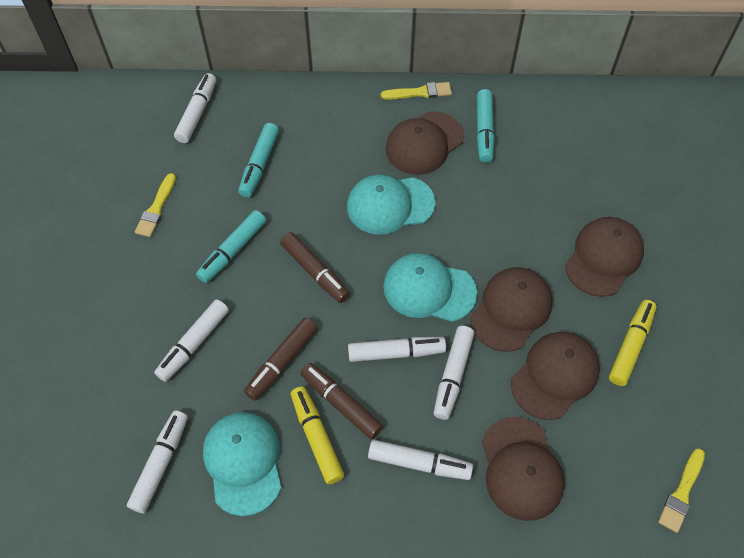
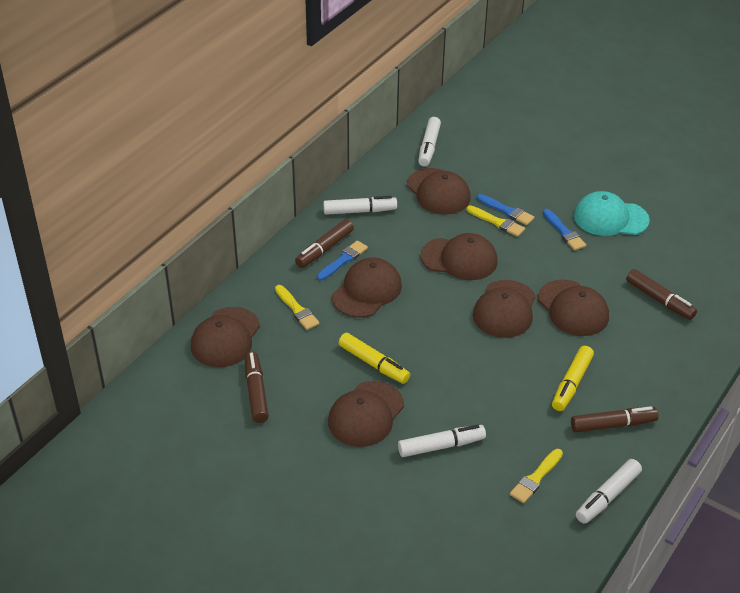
blue brush: 0 -> 3
brown cap: 5 -> 7
brown marker: 3 -> 4
turquoise cap: 3 -> 1
turquoise marker: 3 -> 0
white marker: 6 -> 4

